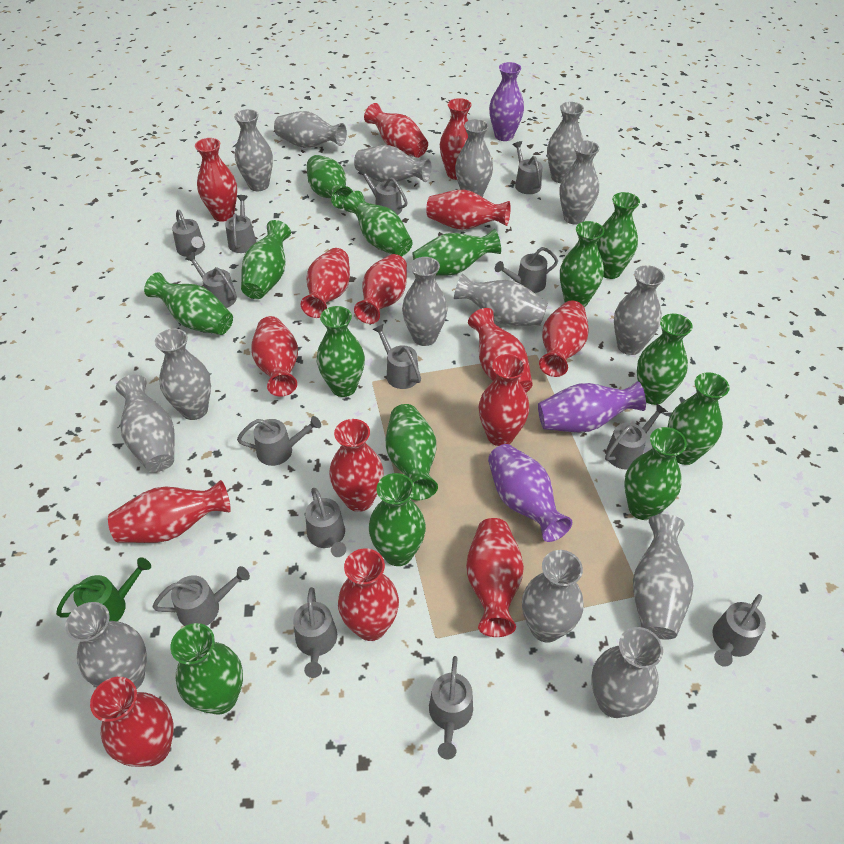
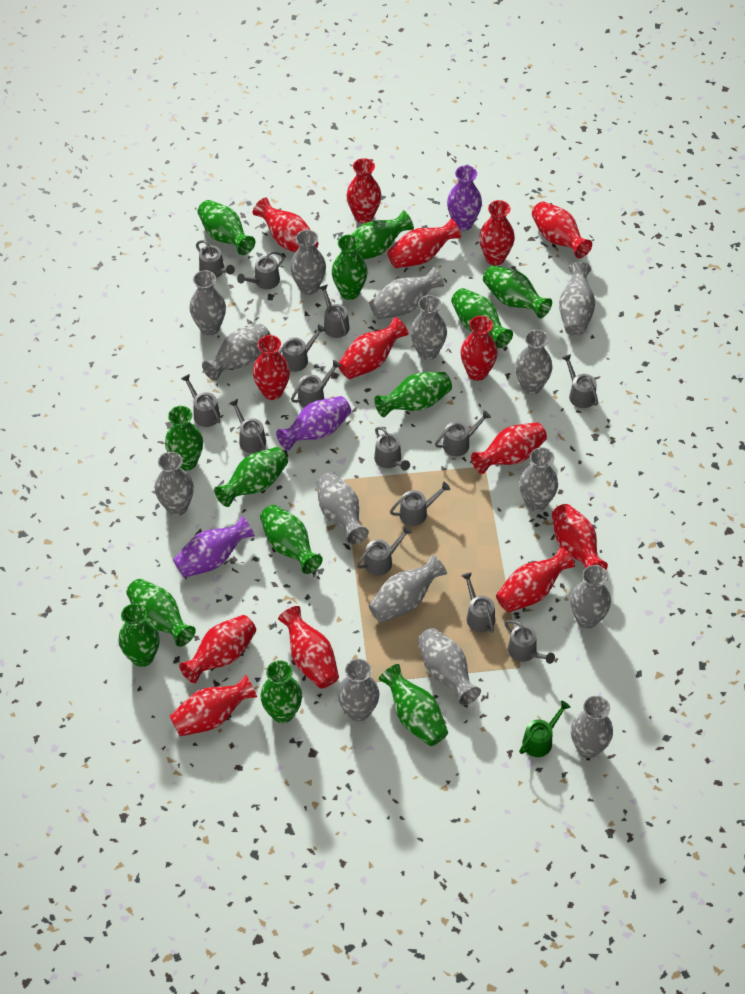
green vase: 14 -> 13
red vase: 15 -> 14

